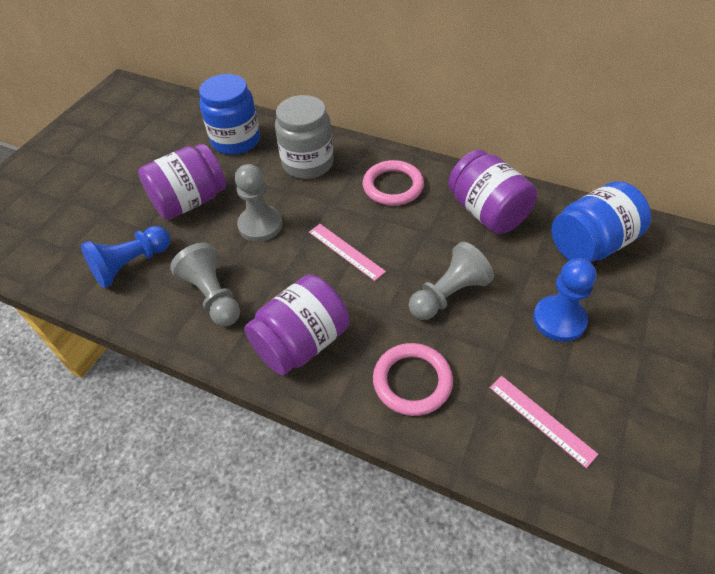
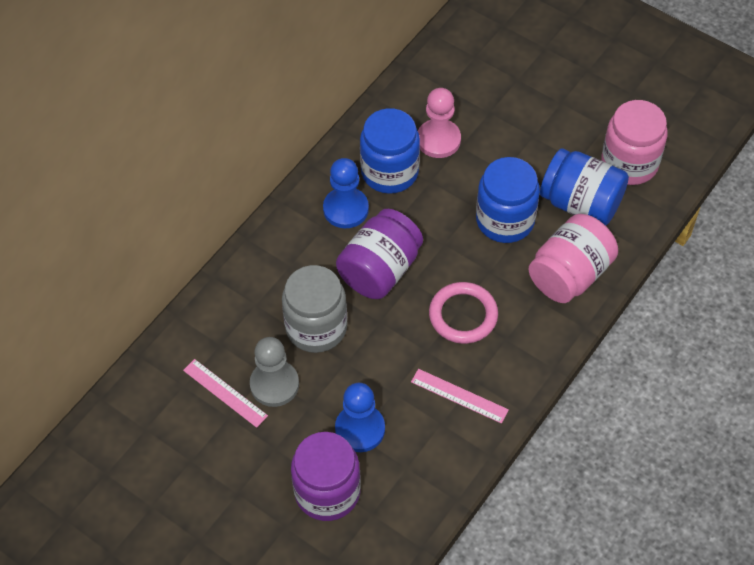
blue jar: 2 -> 3
grey pawn: 3 -> 1
pink jar: 0 -> 2
pink pawn: 0 -> 1
pink ring: 2 -> 1
purple jar: 3 -> 2

